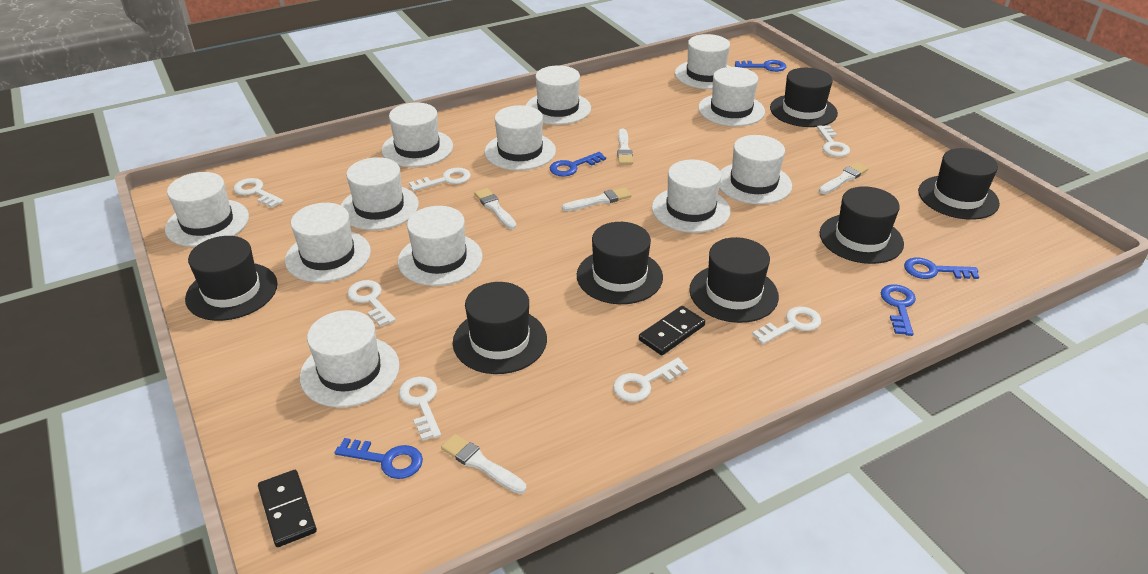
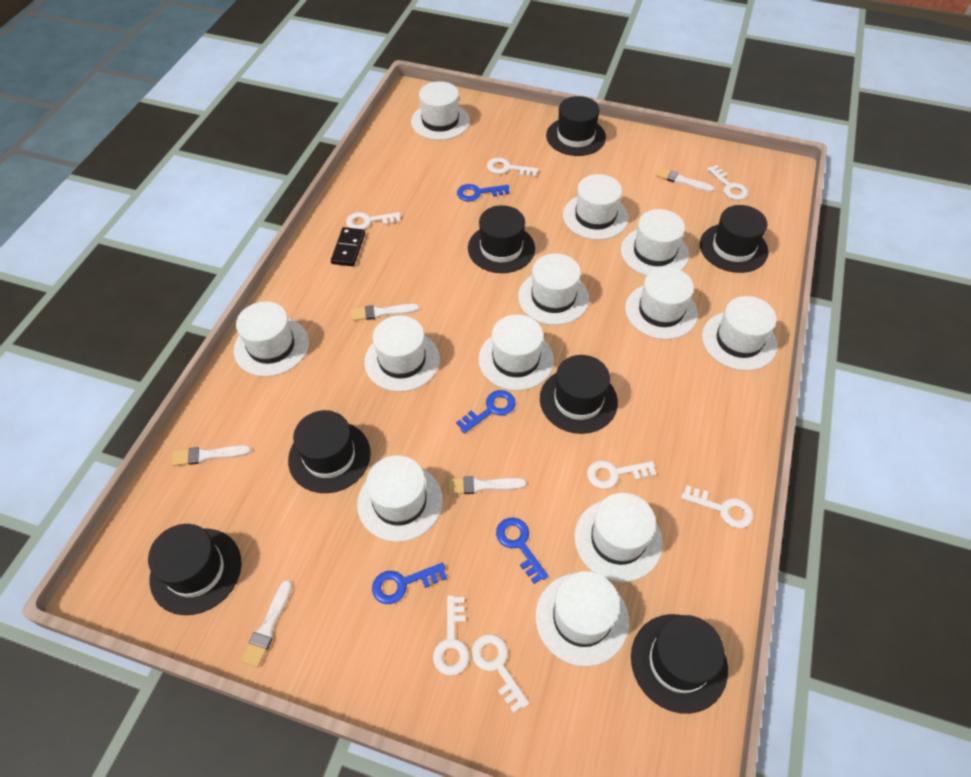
black domino: 2 -> 1
blue key: 5 -> 4

